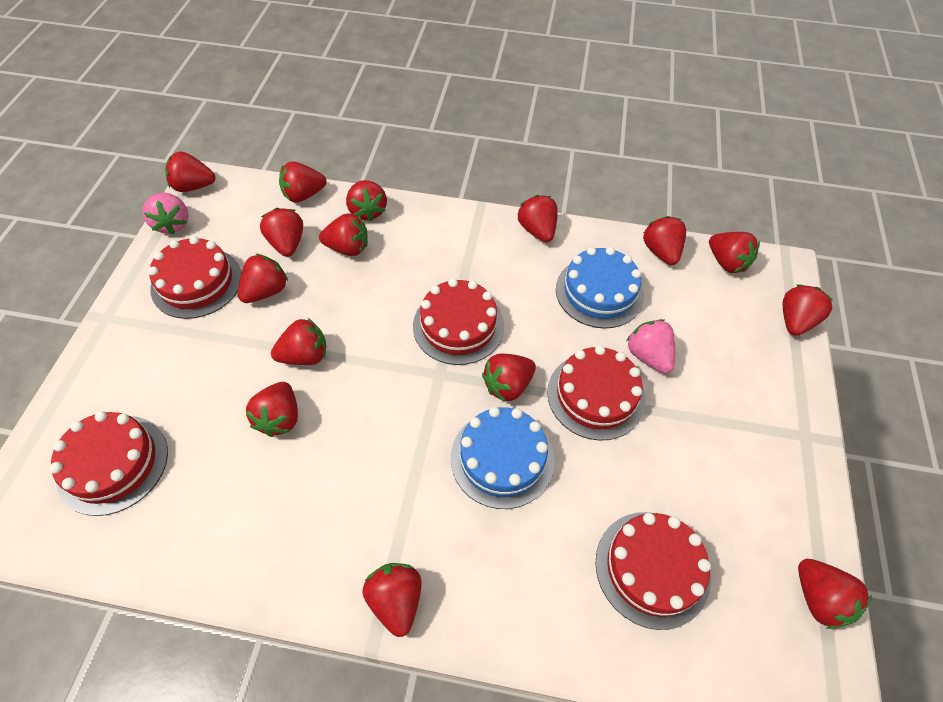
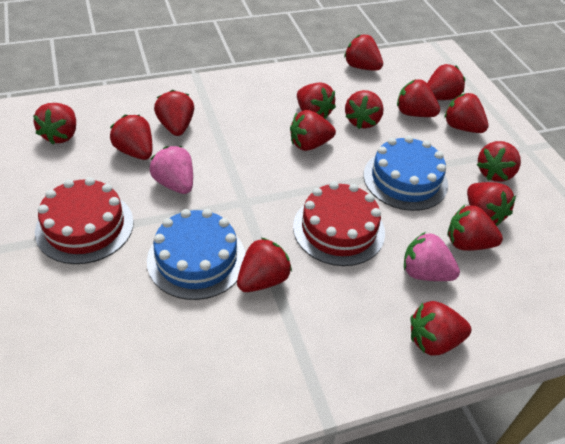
red cake: 5 -> 2

